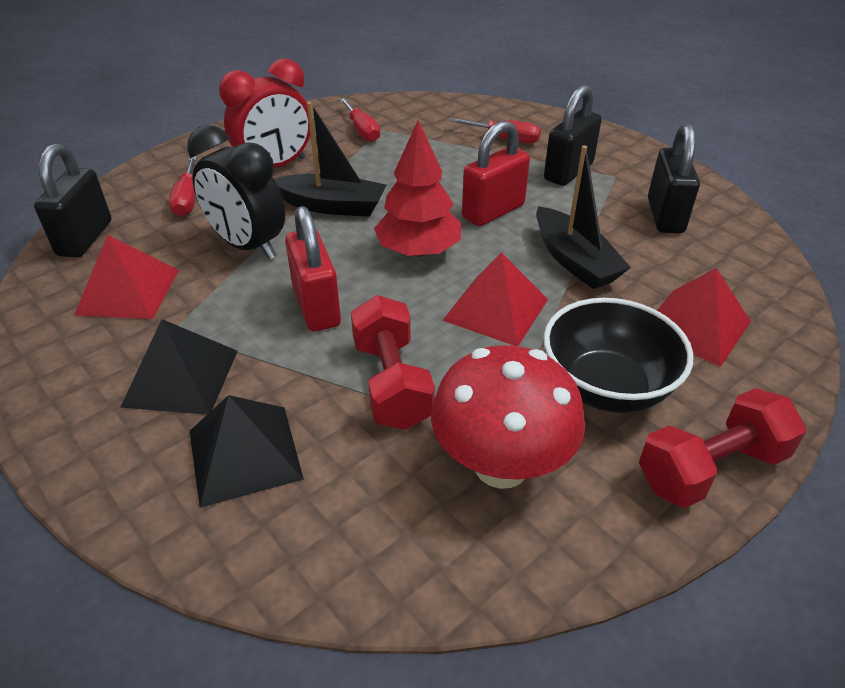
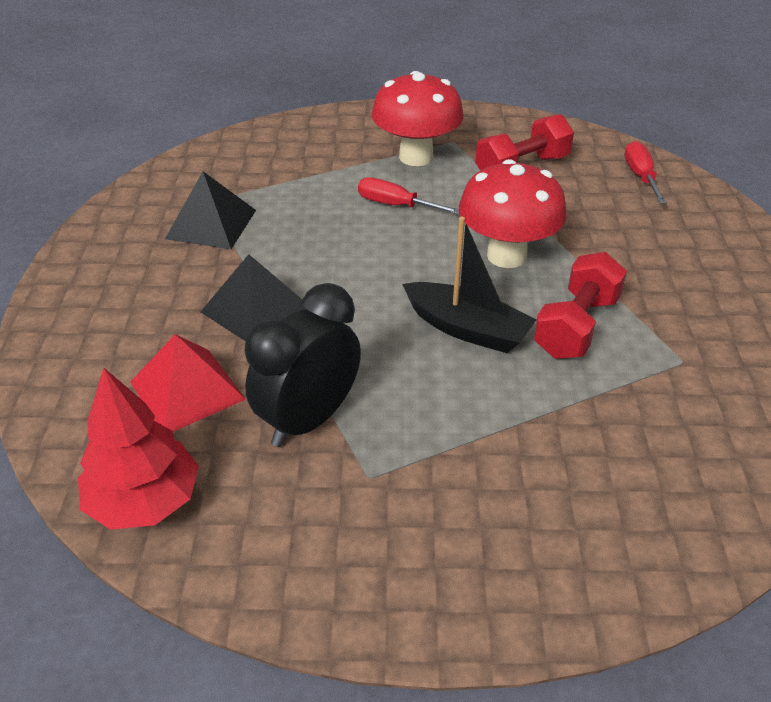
black boat: 2 -> 1
black bowl: 1 -> 0
black padlock: 3 -> 0
red clock: 1 -> 0
red mushroom: 1 -> 2
red padlock: 2 -> 0
red pyramid: 3 -> 1
red screwdriver: 3 -> 2

